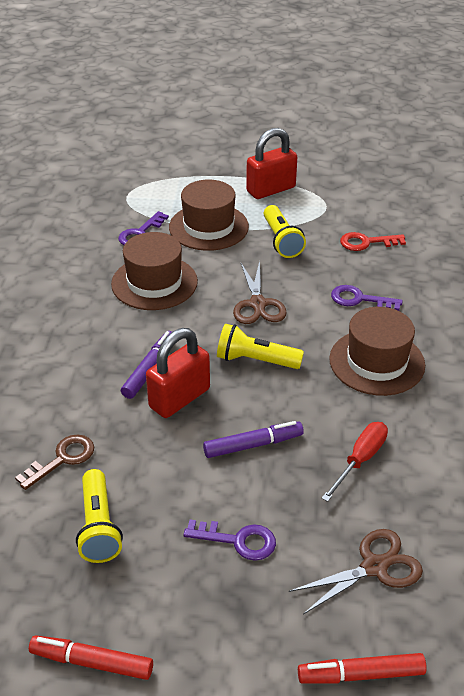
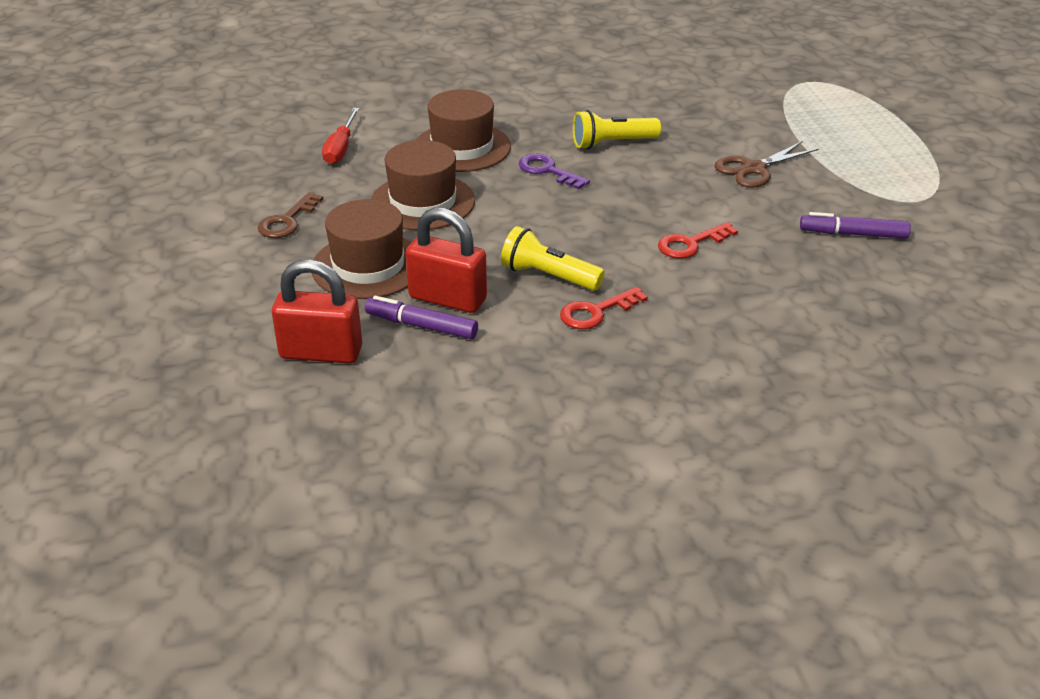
brown scissors: 2 -> 1
purple key: 3 -> 1
red key: 1 -> 2
red marker: 2 -> 0
yellow flashlight: 3 -> 2

